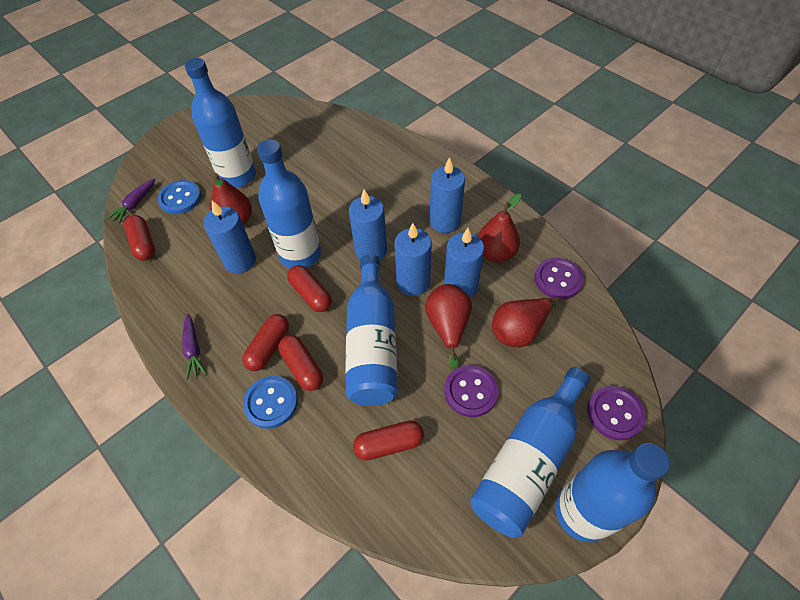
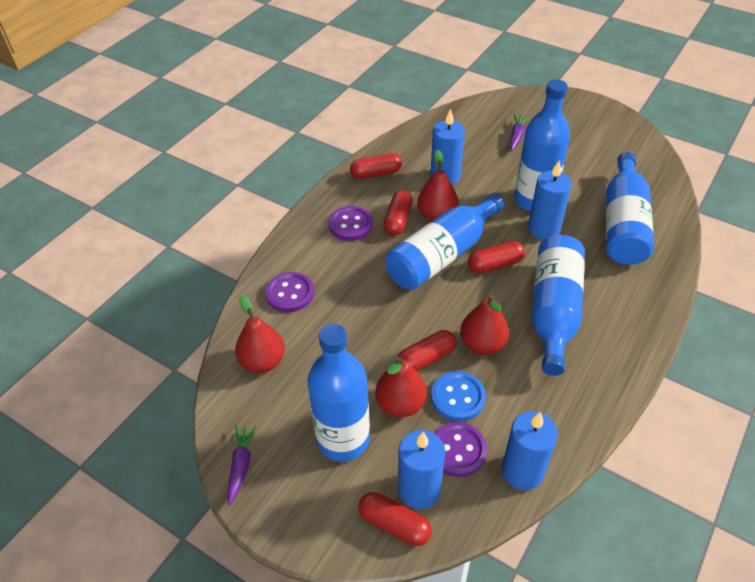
blue button: 2 -> 1
blue candle: 5 -> 4

